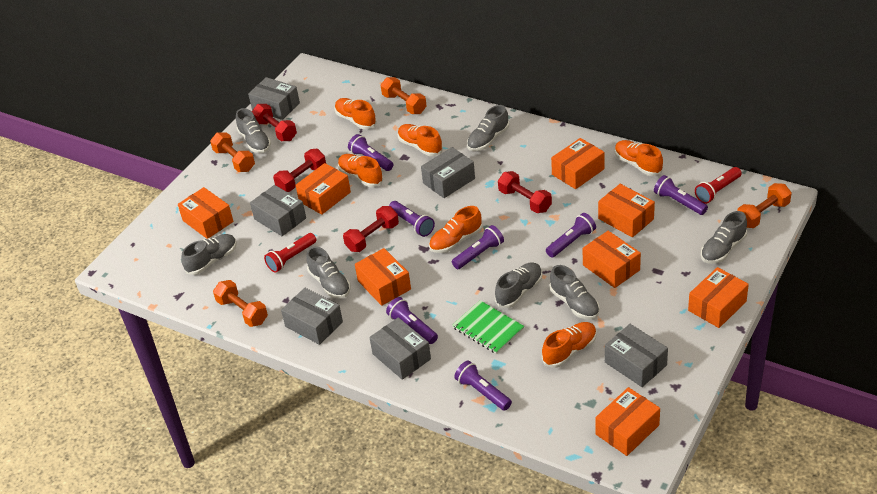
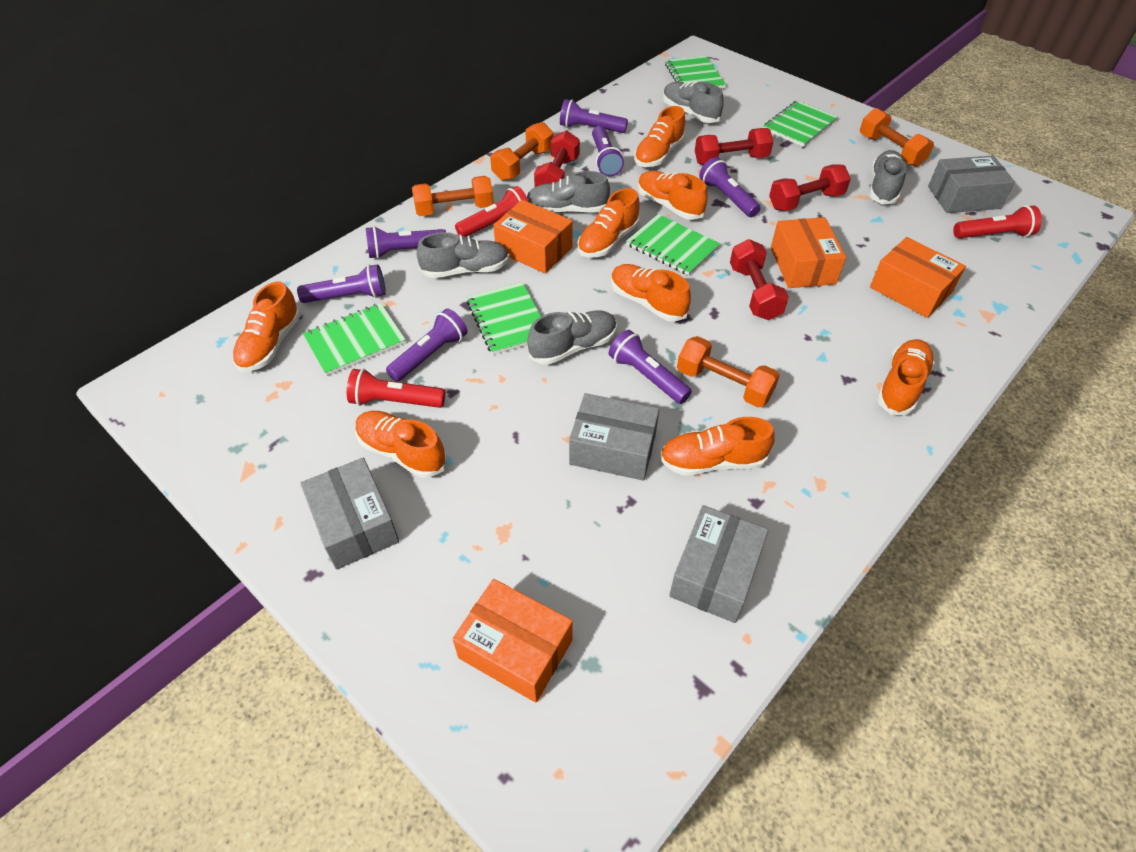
green notebook: 1 -> 5
grey box: 6 -> 4
grey shoe: 7 -> 5
orange box: 8 -> 4
orange shoe: 6 -> 8
red flashlight: 2 -> 3

